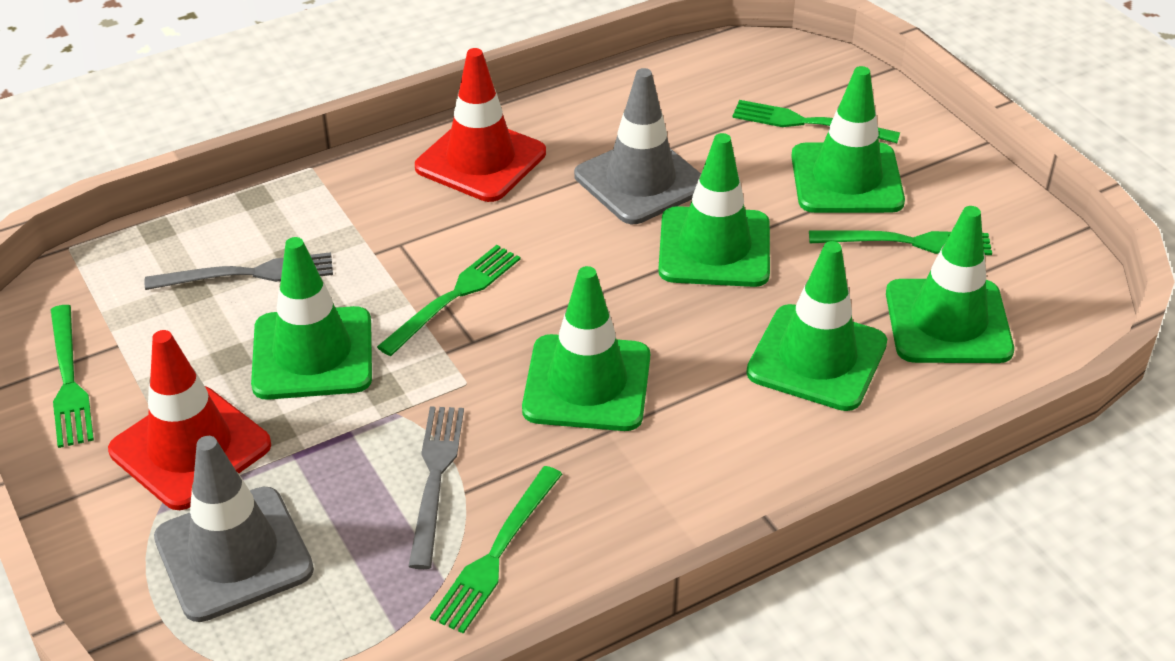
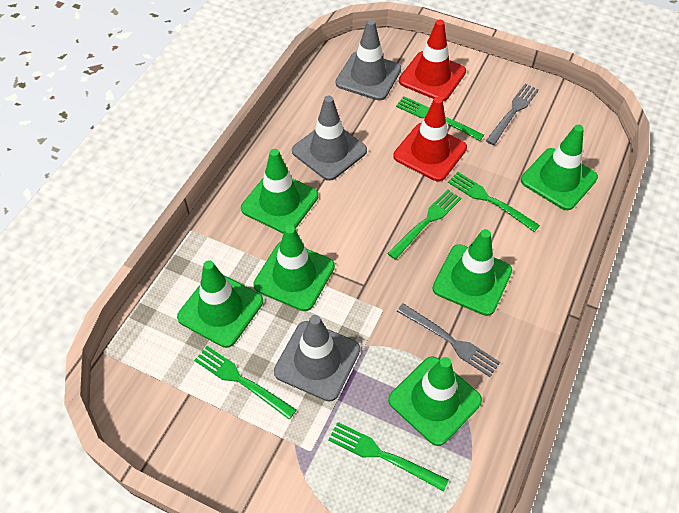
grey traffic cone: 2 -> 3

